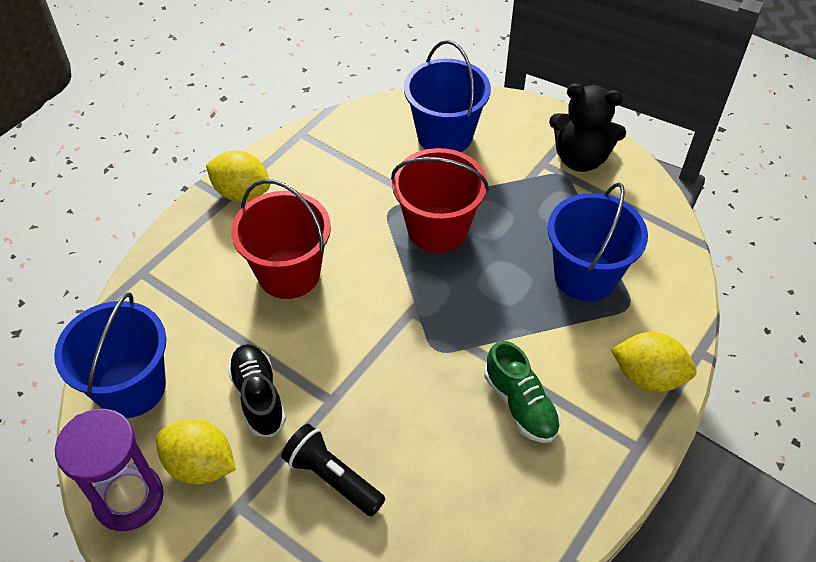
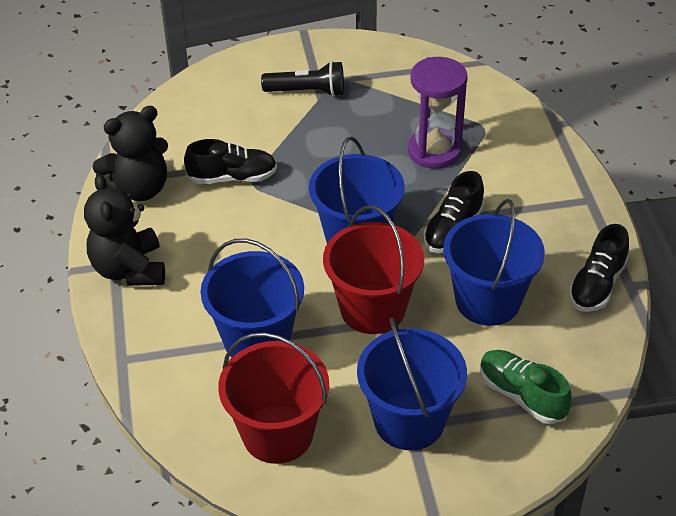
black shoe: 1 -> 3
black teddy bear: 1 -> 2
blue bucket: 3 -> 4
yellow lemon: 3 -> 0

